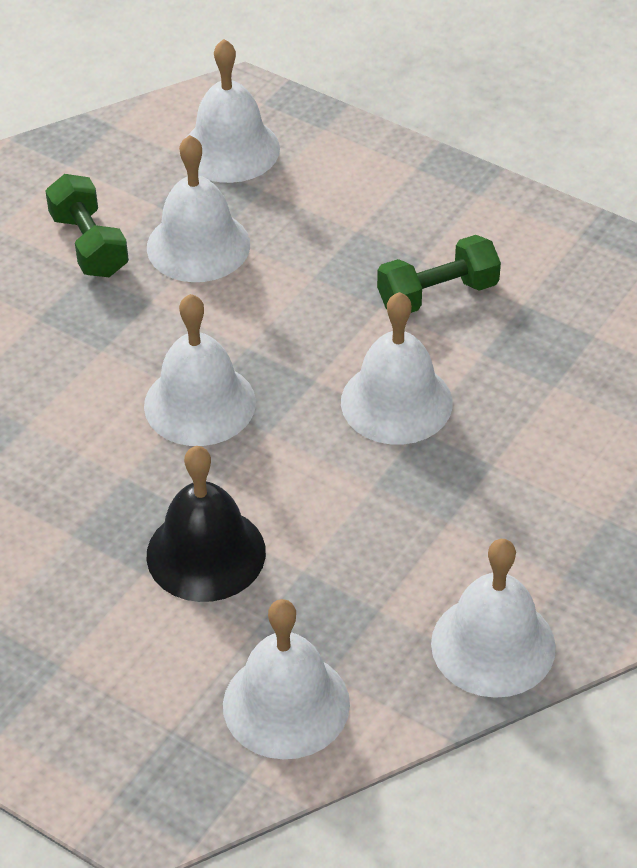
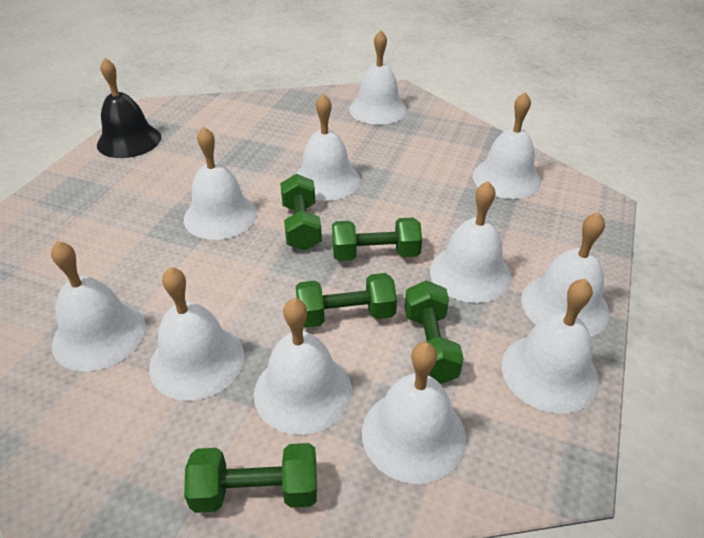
green dumbbell: 2 -> 5
white bell: 6 -> 11

